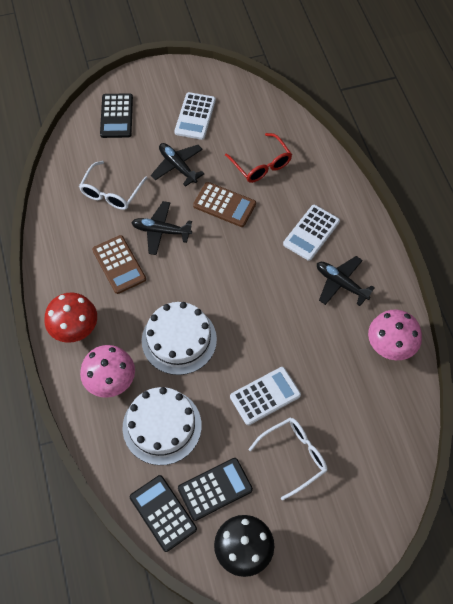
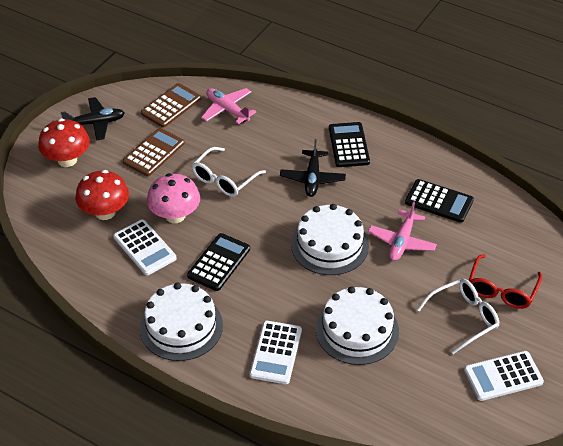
black mushroom: 1 -> 0
black plane: 3 -> 2
pink mushroom: 2 -> 1
pink plane: 0 -> 2
red mushroom: 1 -> 2
white cake: 2 -> 3

